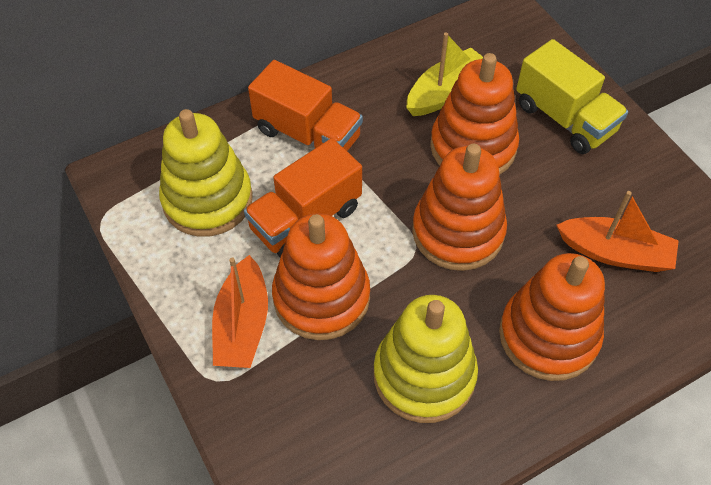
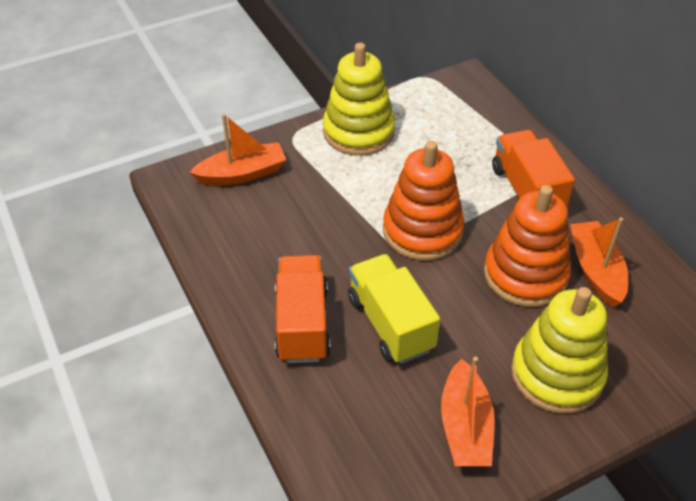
orange boat: 2 -> 3
orange stacking toy: 4 -> 2
yellow boat: 1 -> 0

